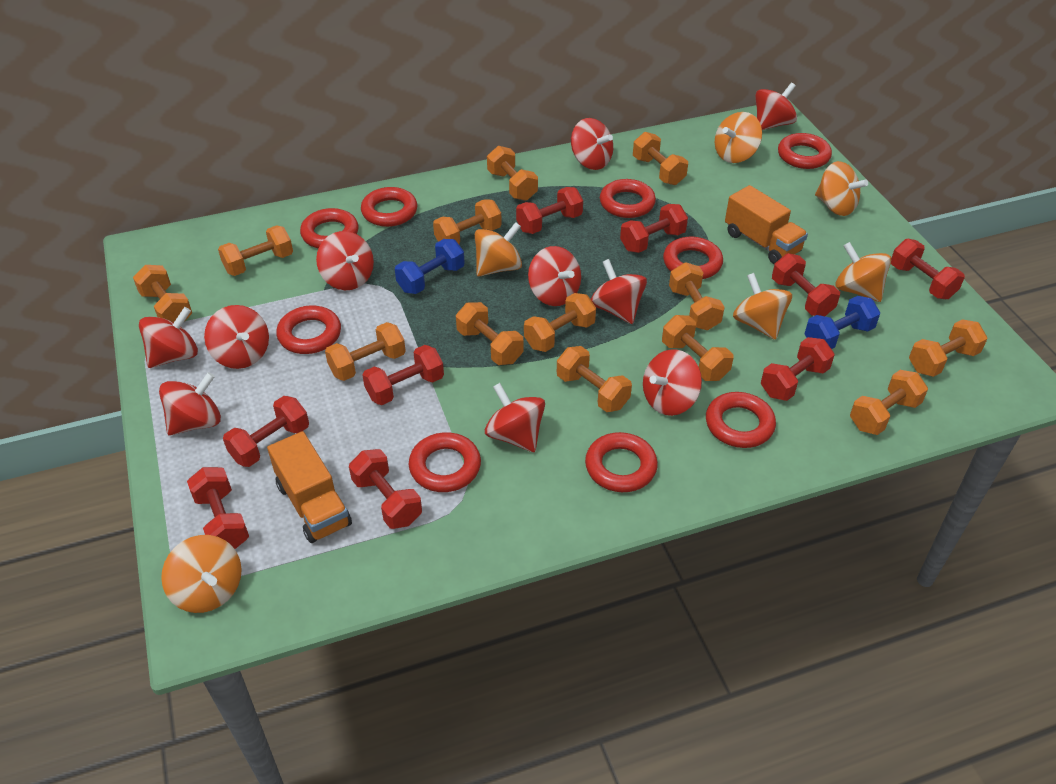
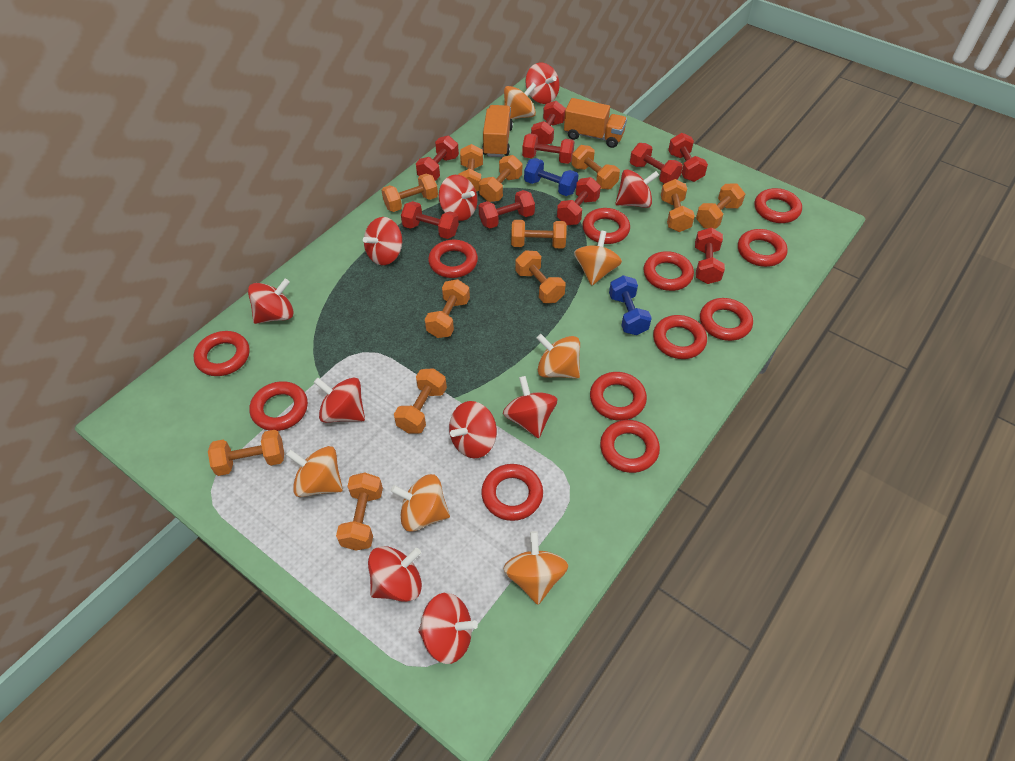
orange dumbbell: 13 -> 12
red ring: 9 -> 12

